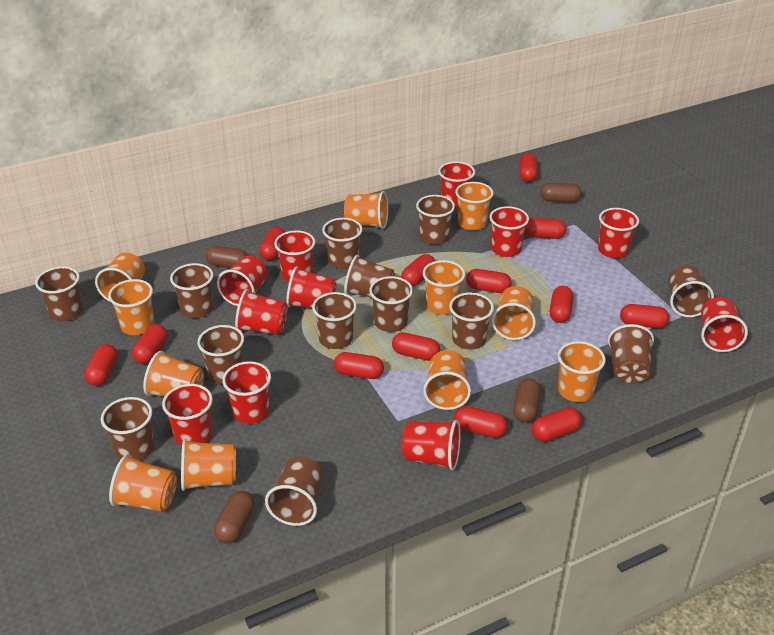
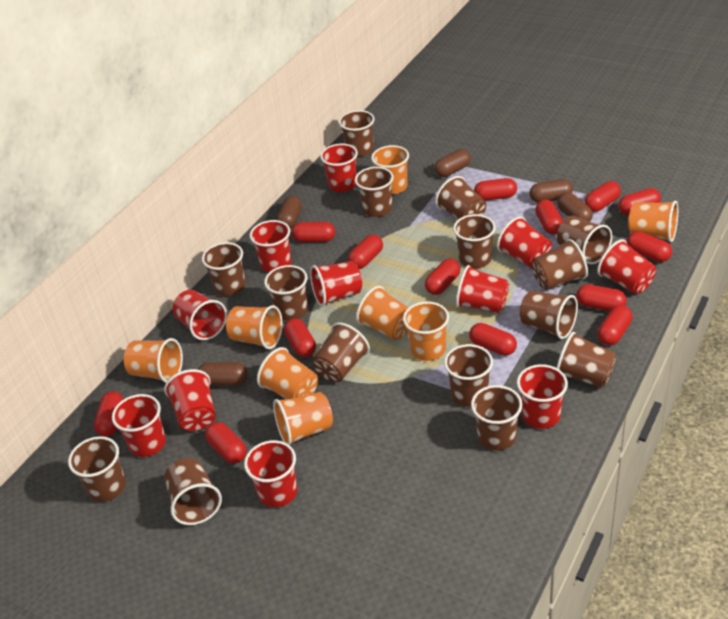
brown capsule: 4 -> 5
brown cup: 13 -> 15
orange cup: 11 -> 8
red capsule: 13 -> 14

